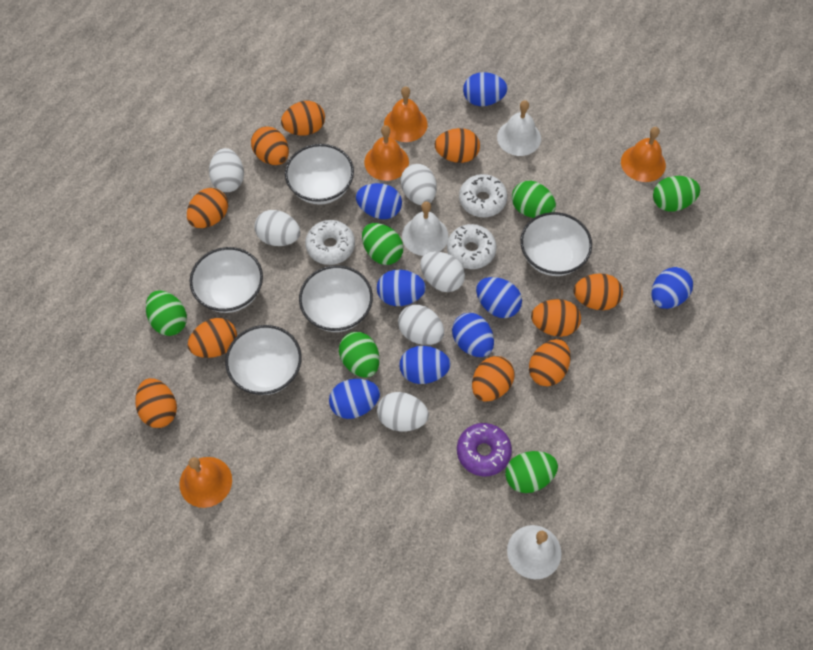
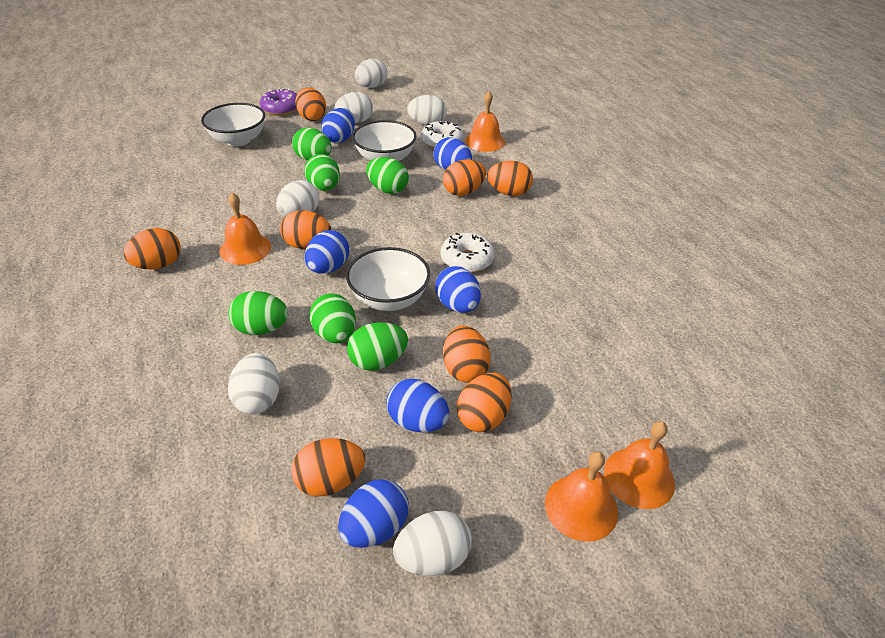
blue egg: 8 -> 6
orange egg: 10 -> 8
white bell: 3 -> 0
white bowl: 5 -> 3
white donut: 3 -> 2

